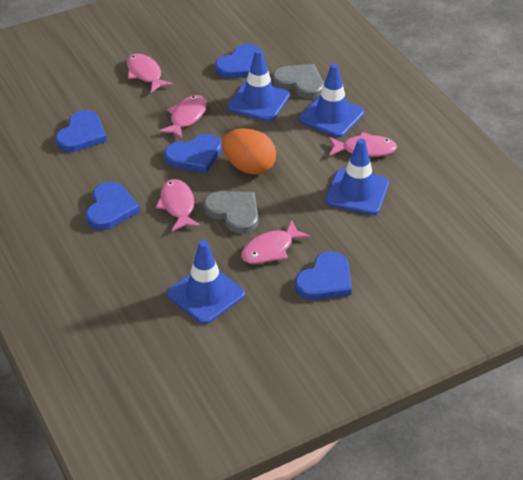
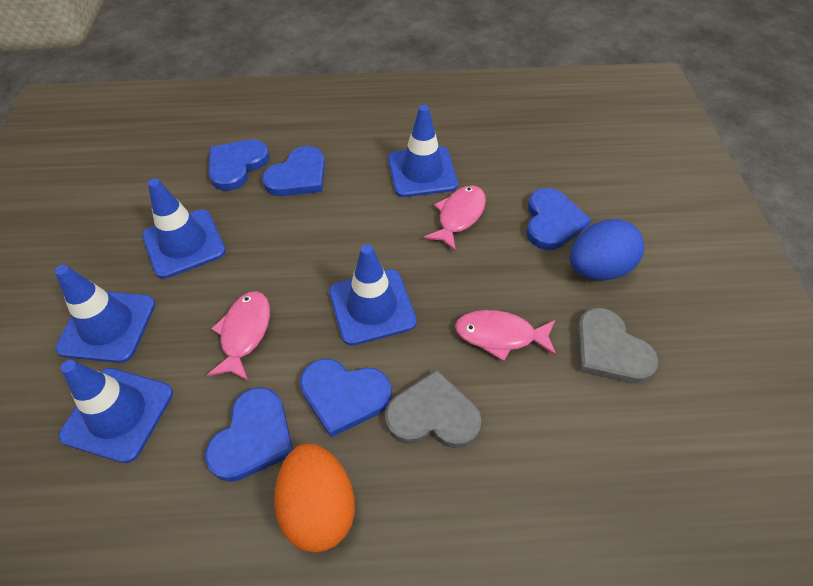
blue egg: 0 -> 1
blue traffic cone: 4 -> 5
pink fish: 5 -> 3

